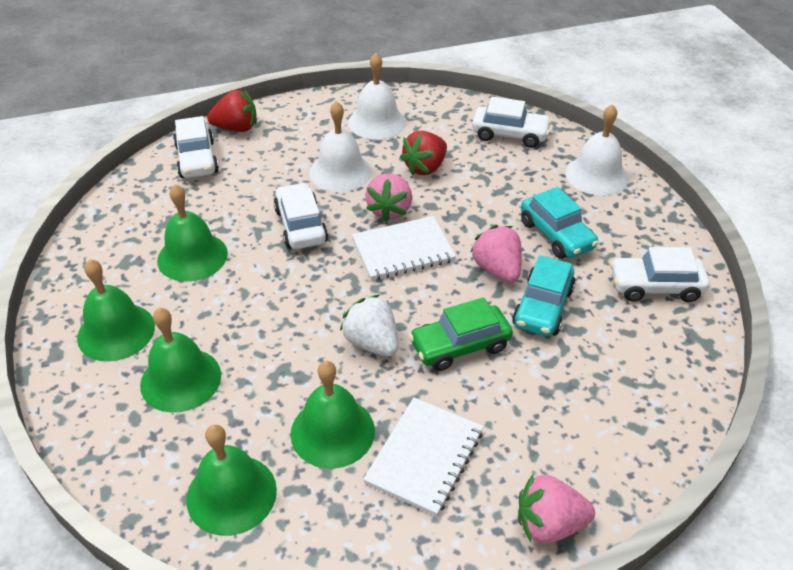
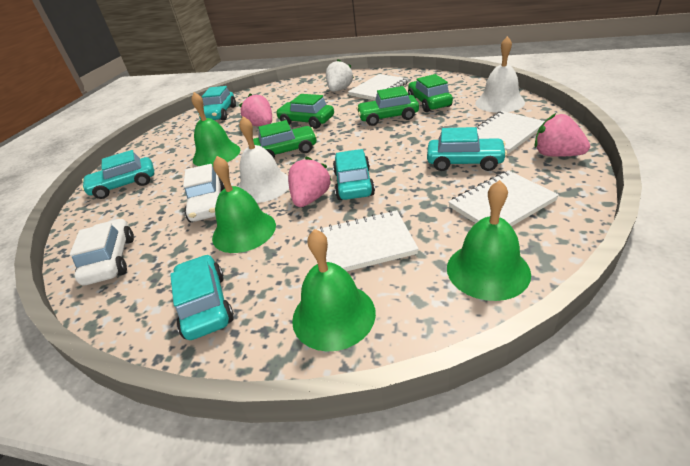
green bell: 5 -> 4
green car: 1 -> 4
red strawberry: 2 -> 0
turquoise car: 2 -> 5
white bell: 3 -> 2
white car: 4 -> 2
white notebook: 2 -> 4

